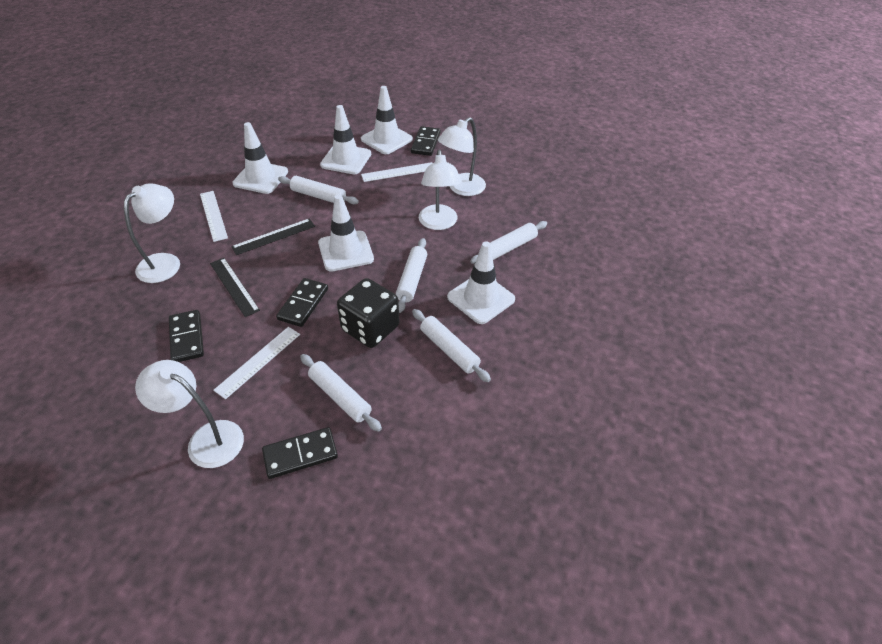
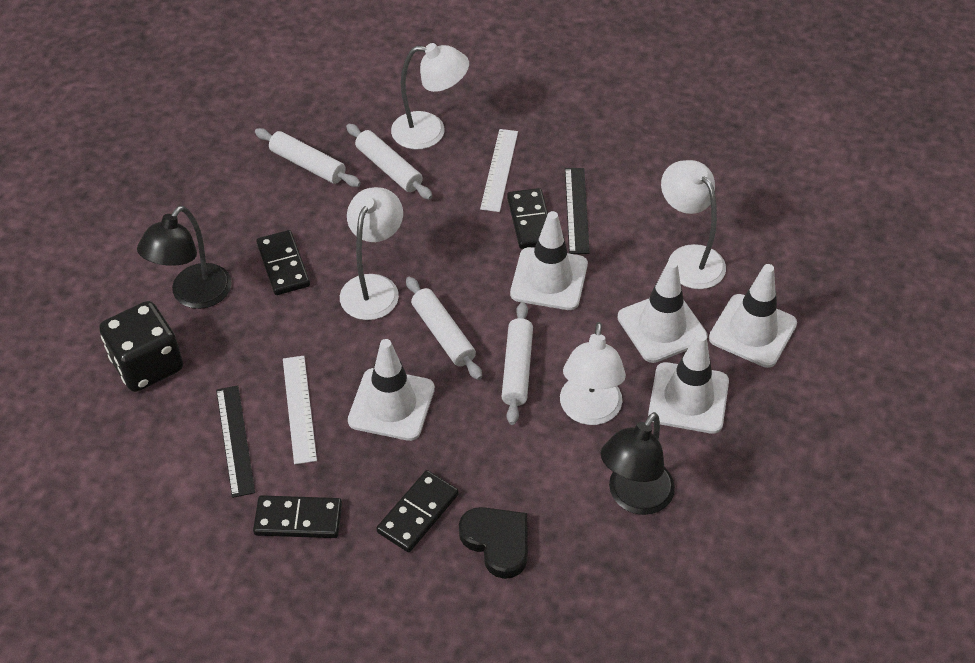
black heart: 0 -> 1
black lamp: 0 -> 2
white rolling pin: 5 -> 4
white ruler: 3 -> 2

